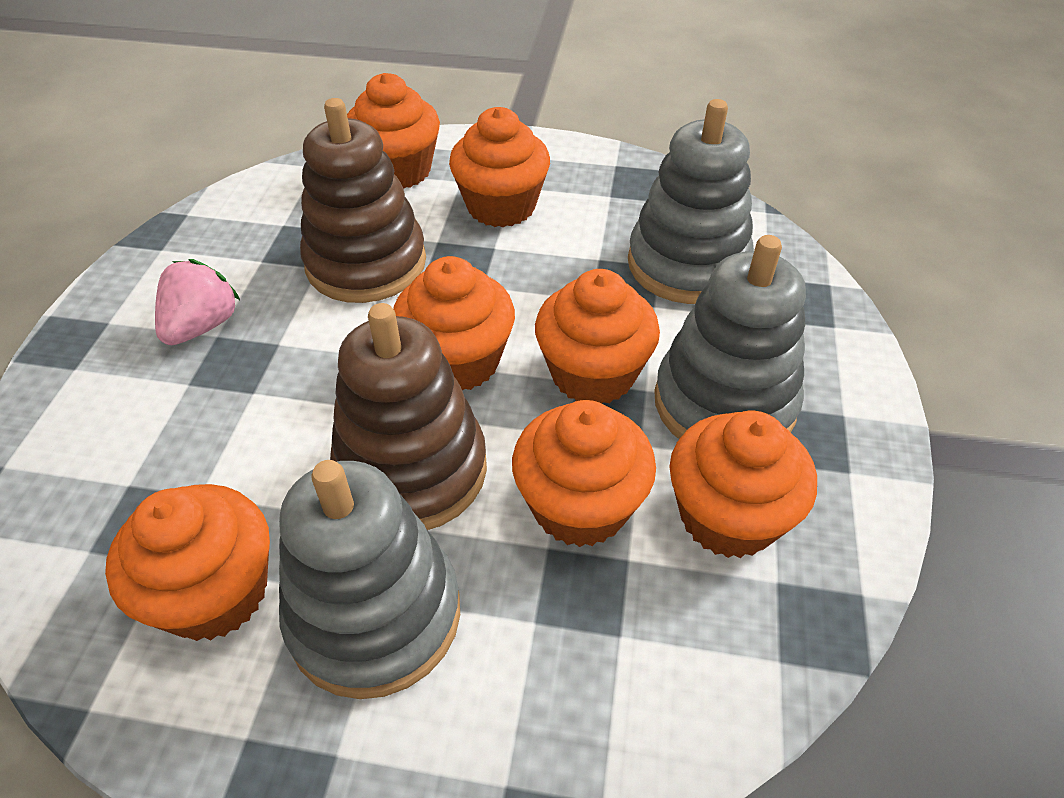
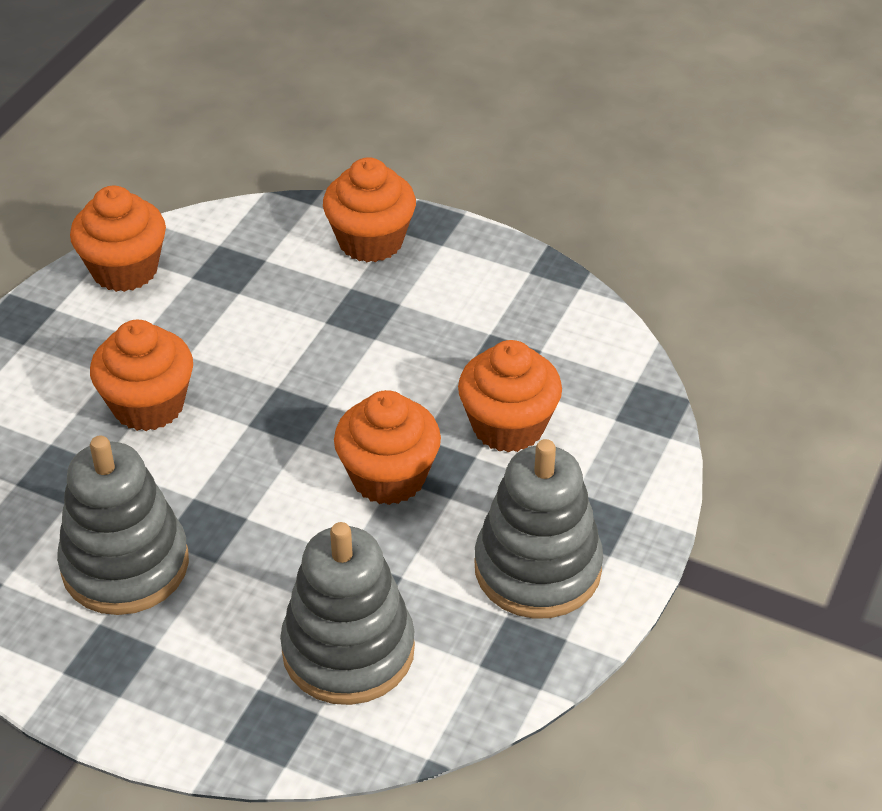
brown stacking toy: 2 -> 0
orange cupcake: 7 -> 5
pink strawberry: 1 -> 0

